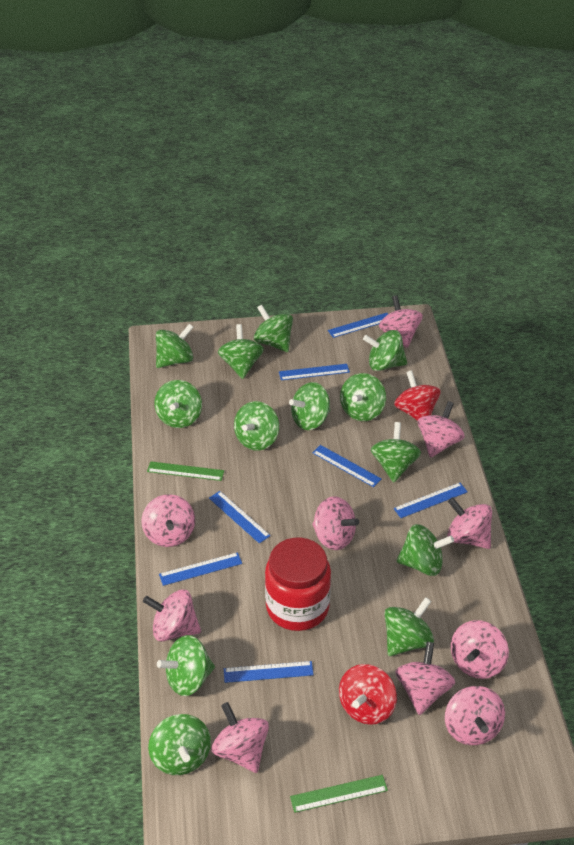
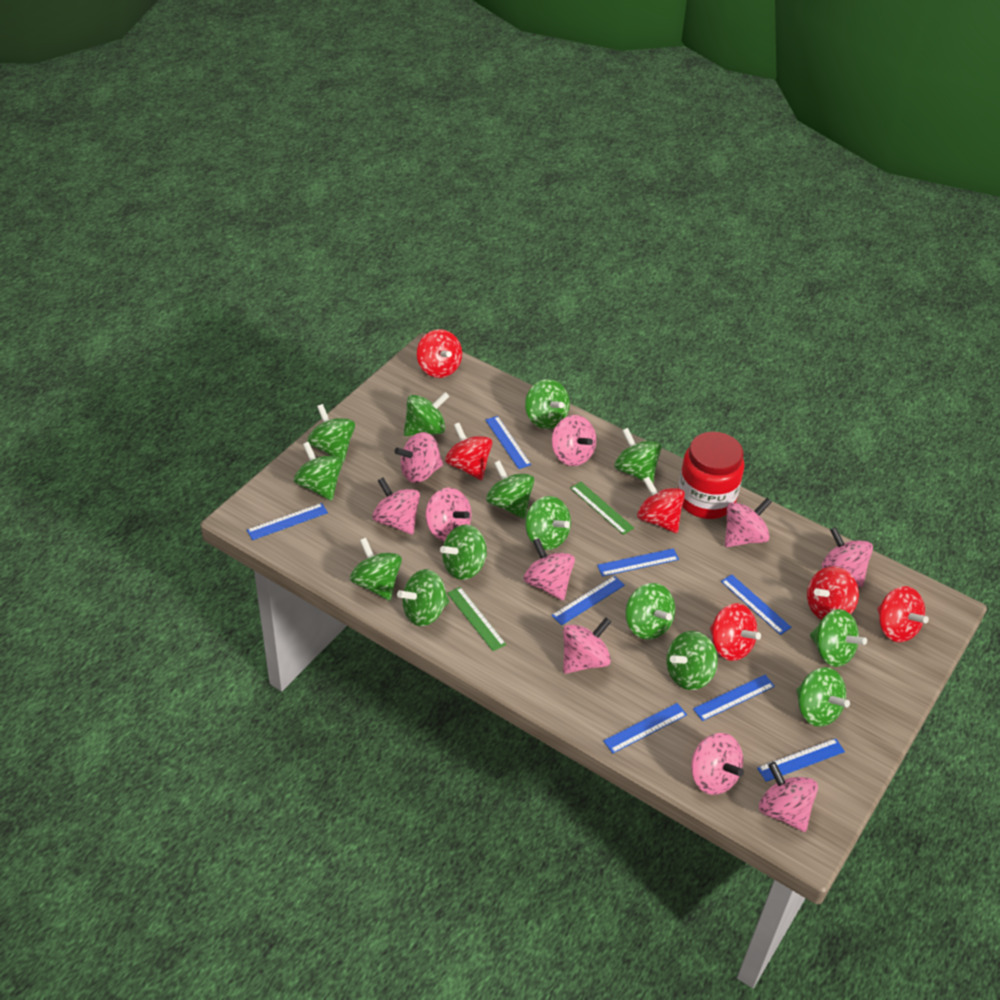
blue ruler: 7 -> 8
green spinning top: 13 -> 14
red spinning top: 2 -> 6

